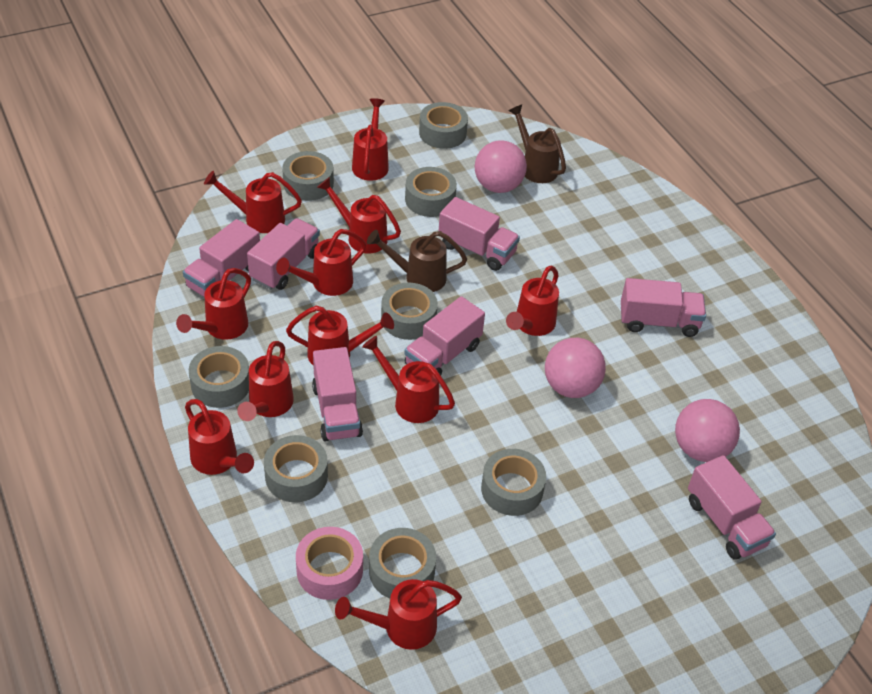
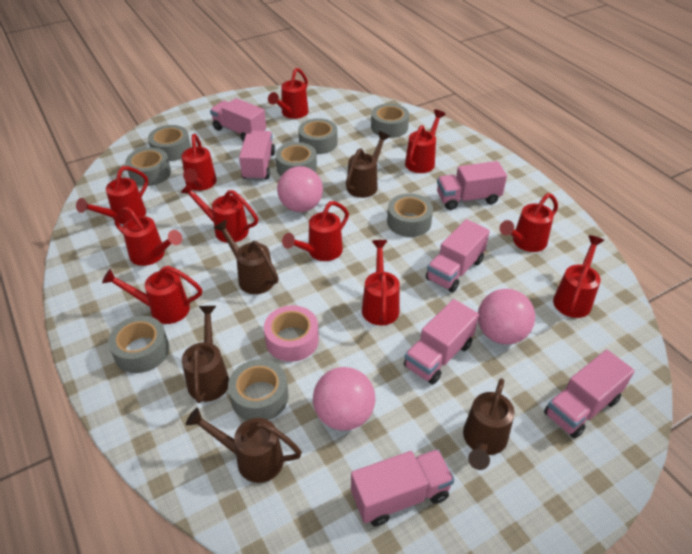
brown watering can: 2 -> 5

